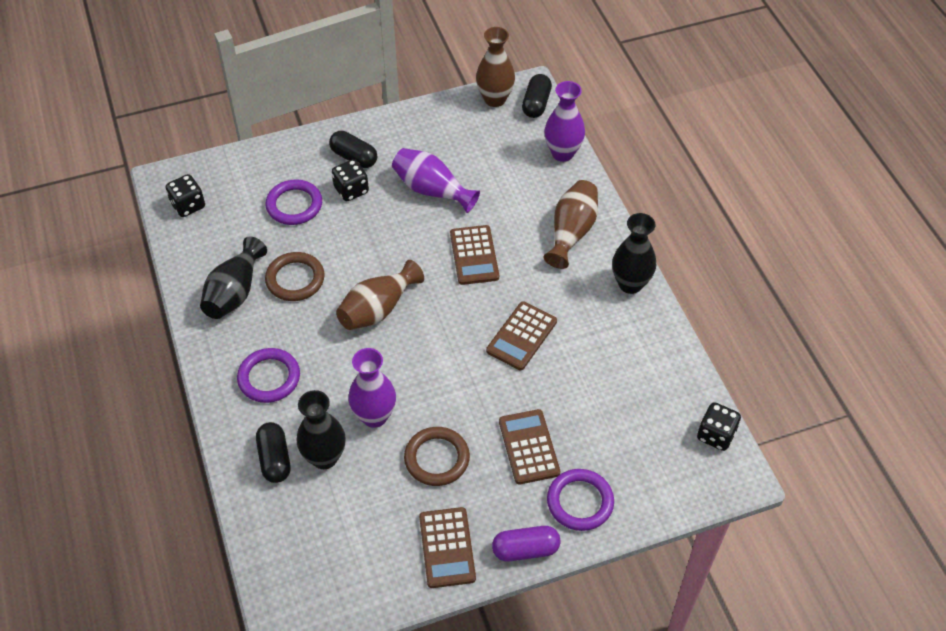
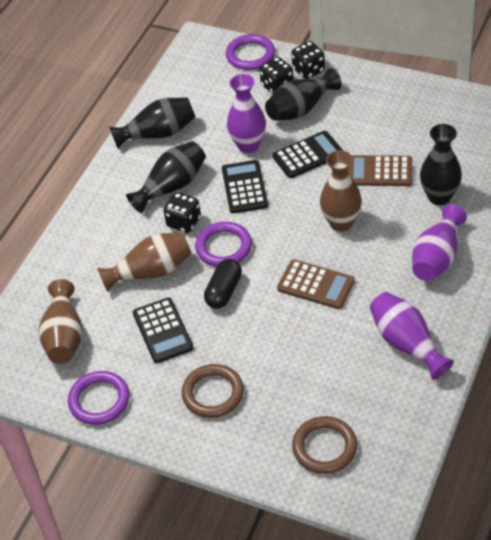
black calculator: 0 -> 3
black capsule: 3 -> 1
black vase: 3 -> 4
brown calculator: 4 -> 2
purple capsule: 1 -> 0

